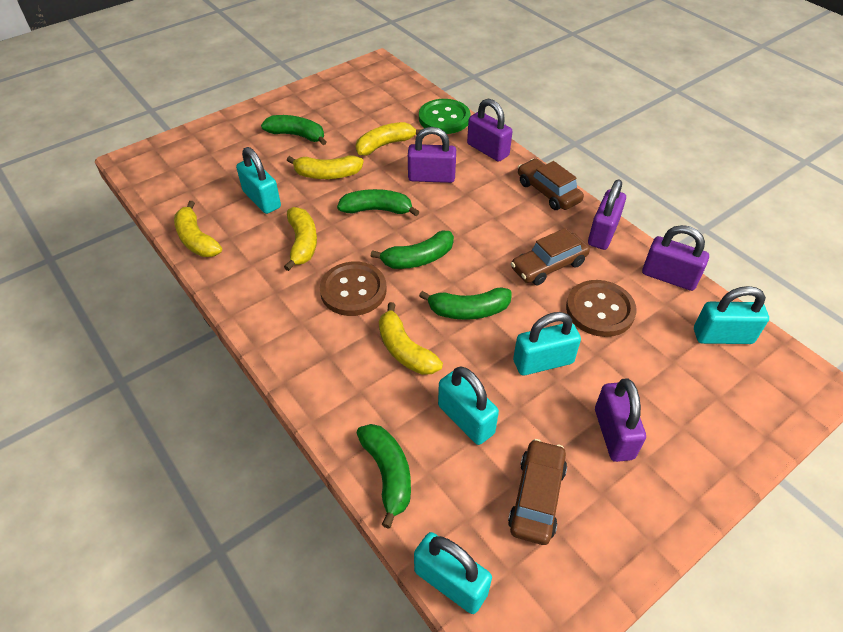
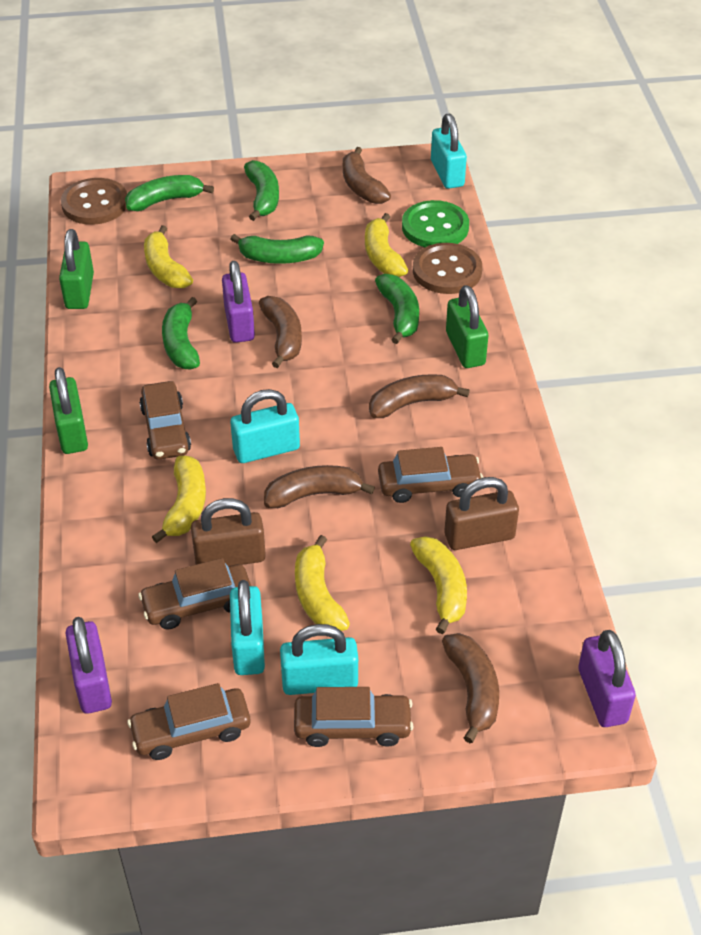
brown banana: 0 -> 5
brown car: 3 -> 5
brown padlock: 0 -> 2
green padlock: 0 -> 3
purple padlock: 5 -> 3
turquoise padlock: 5 -> 4

